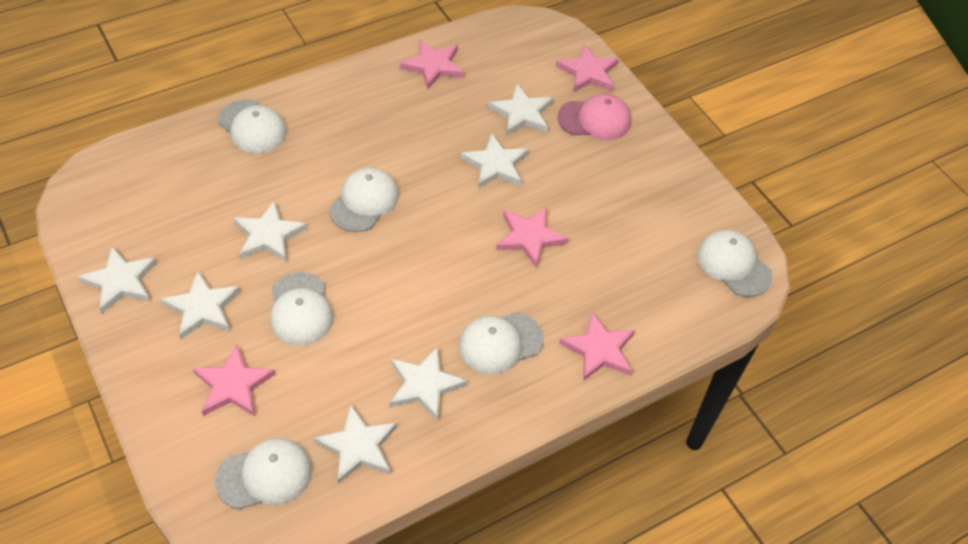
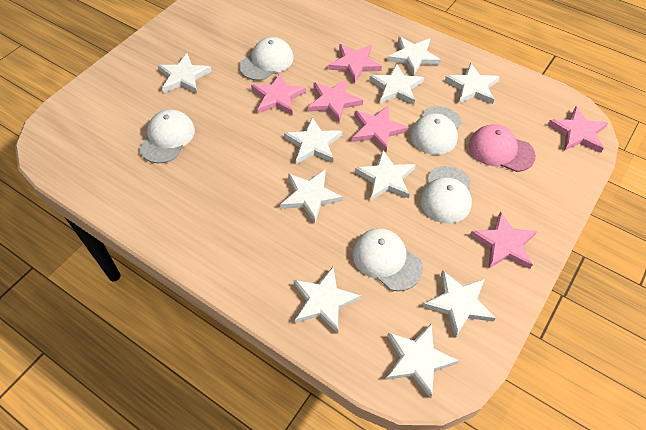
pink star: 5 -> 6
white cap: 6 -> 5
white star: 7 -> 10

